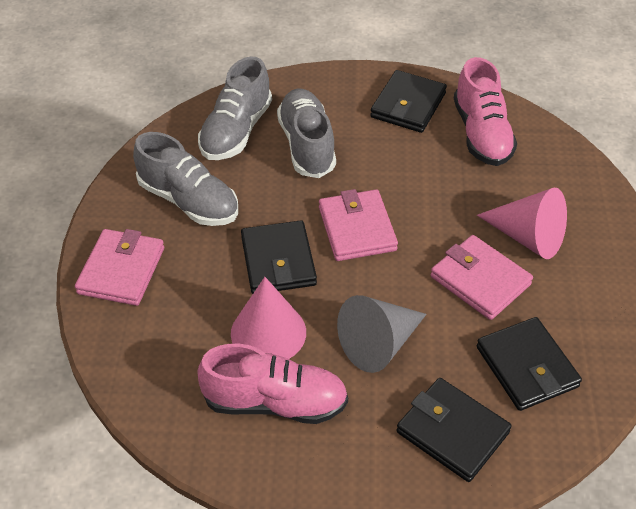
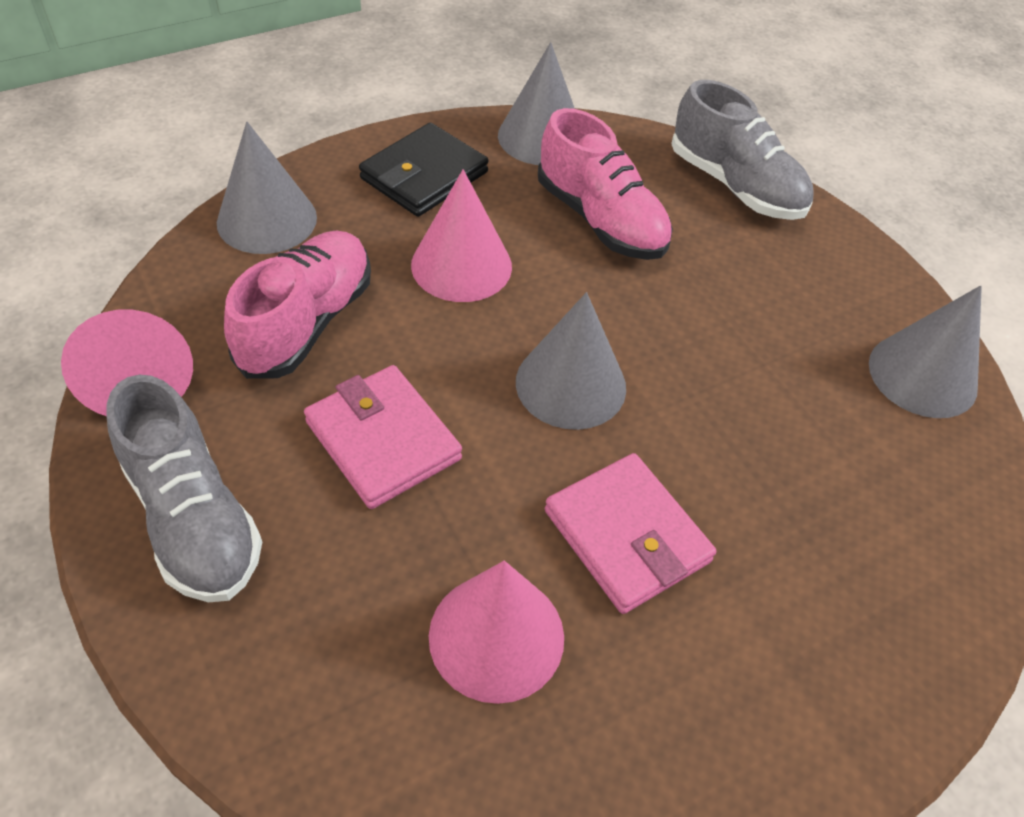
black wallet: 4 -> 1
grey cone: 1 -> 4
grey shoe: 3 -> 2
pink cone: 2 -> 3
pink wallet: 3 -> 2

